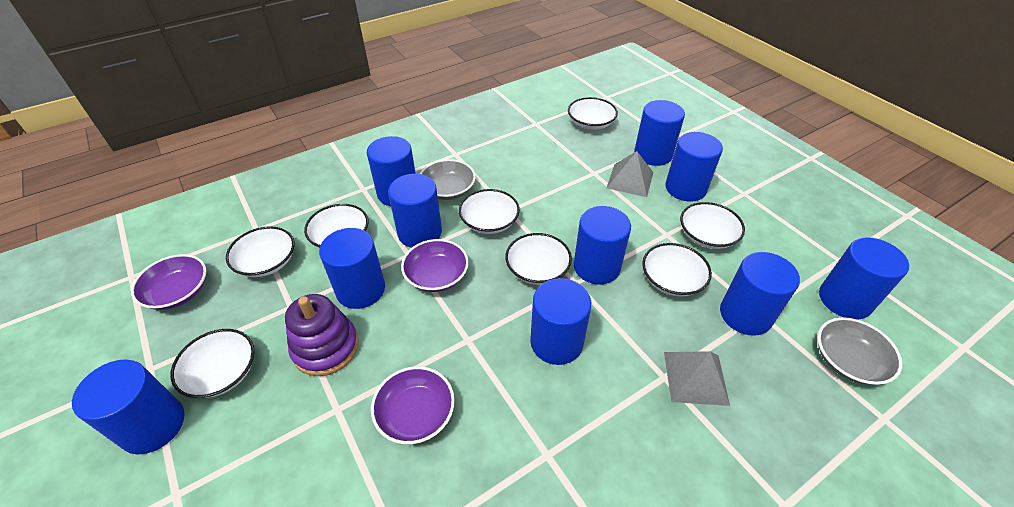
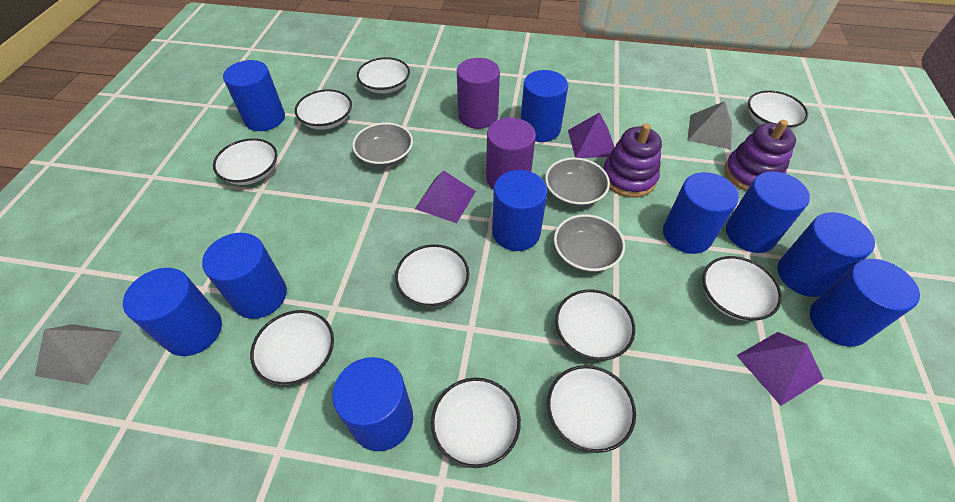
grey bowl: 2 -> 3
purple bowl: 3 -> 0
purple cylinder: 0 -> 2
purple pyramid: 0 -> 3
purple stacking toy: 1 -> 2
white bowl: 8 -> 10

